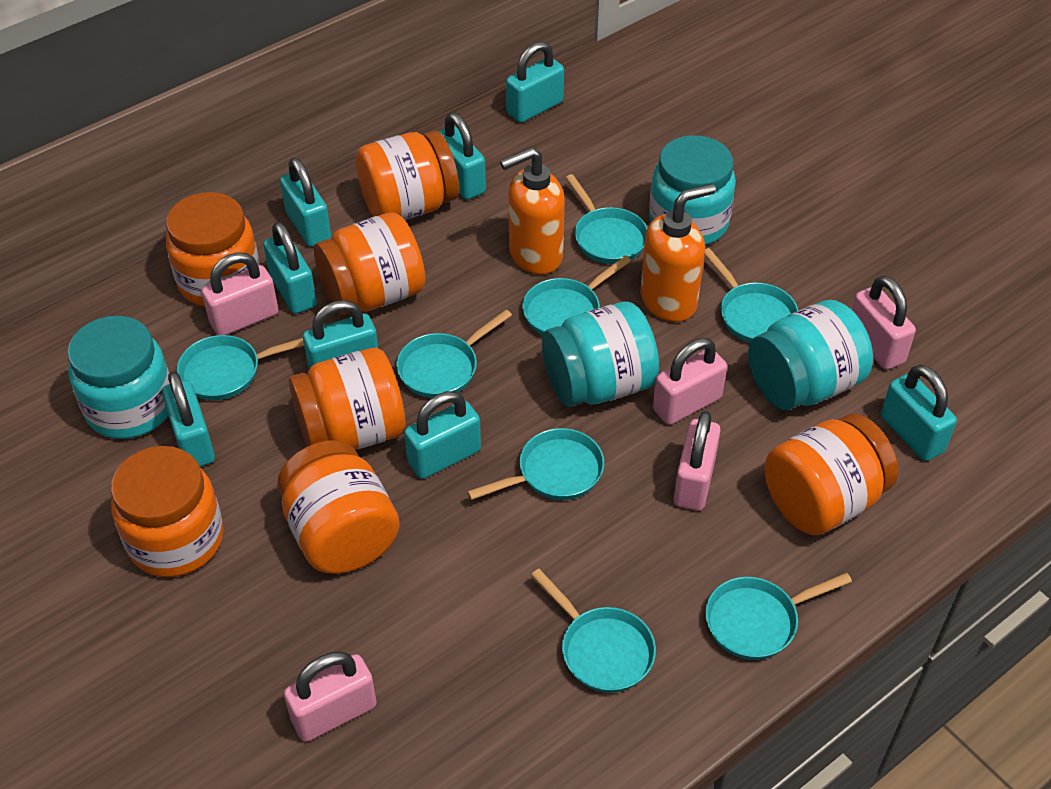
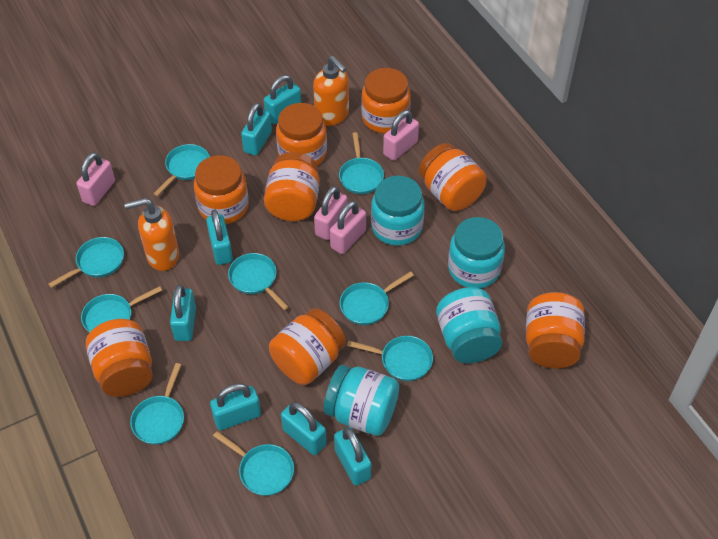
orange jar: 7 -> 8
pink padlock: 5 -> 4
turquoise padlock: 8 -> 7
turquoise pan: 8 -> 9

